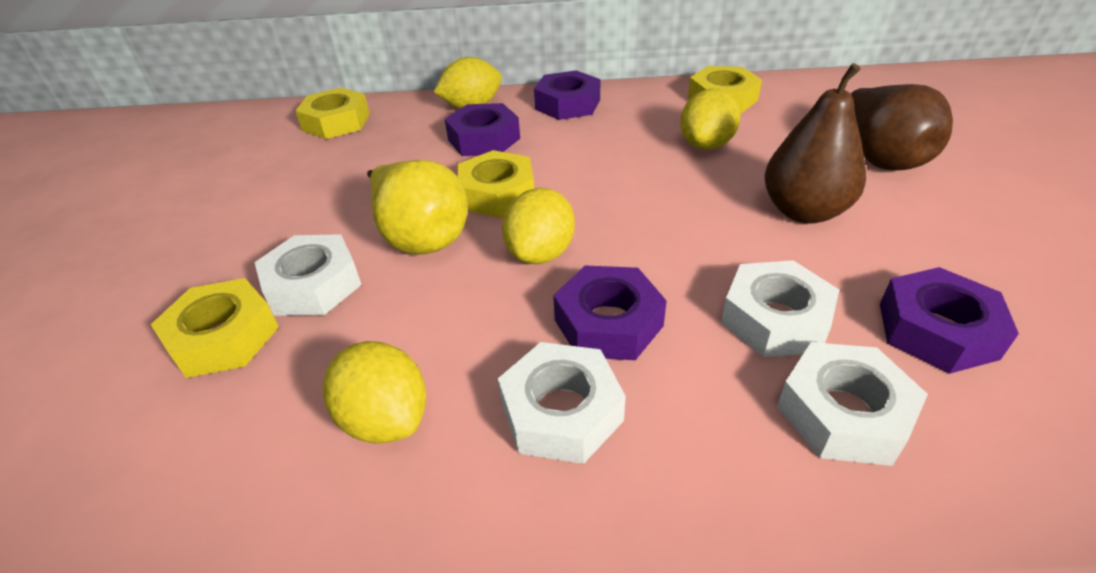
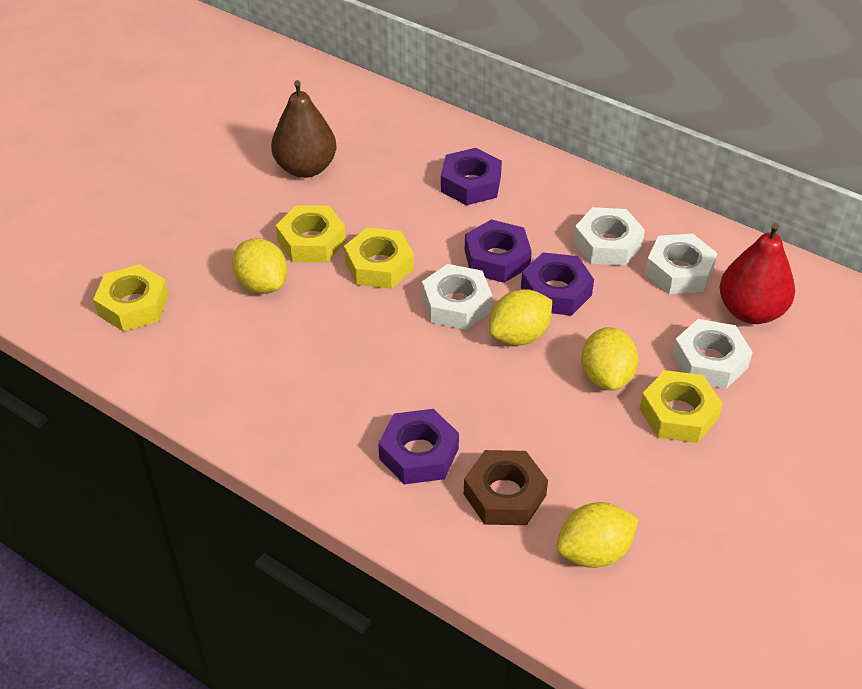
brown nut: 0 -> 1
brown pear: 2 -> 1
red pear: 0 -> 1
yellow pear: 1 -> 0

